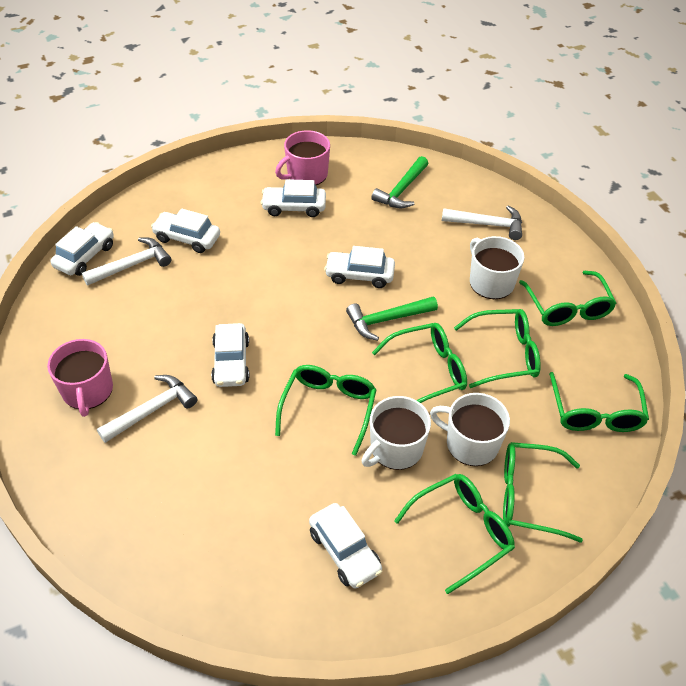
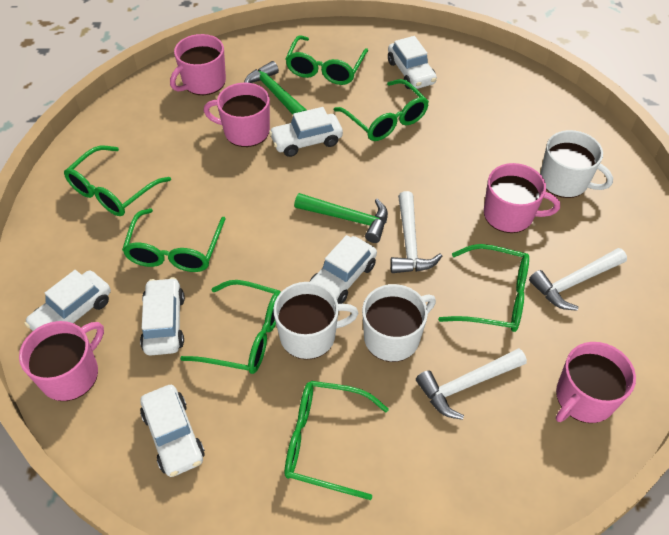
pink mug: 2 -> 5

